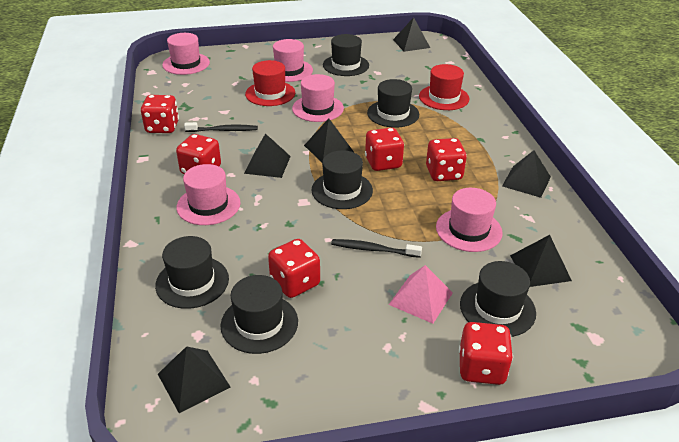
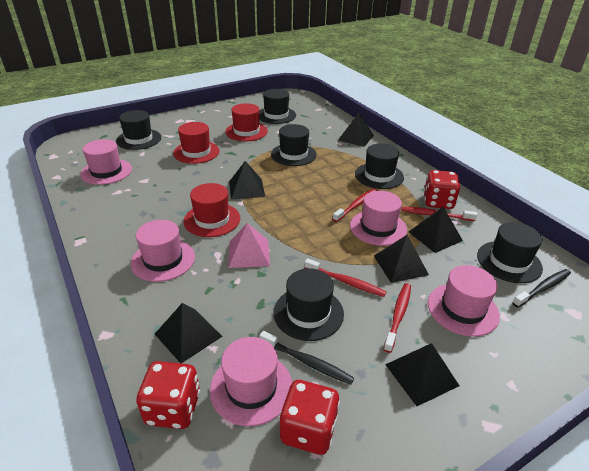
red dice: 6 -> 3
red hat: 2 -> 3
red toothbrush: 0 -> 4

